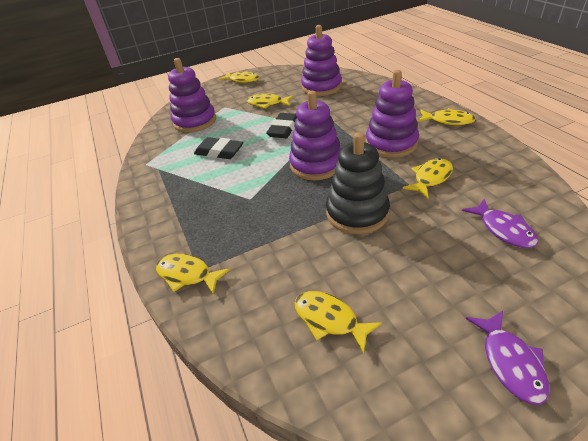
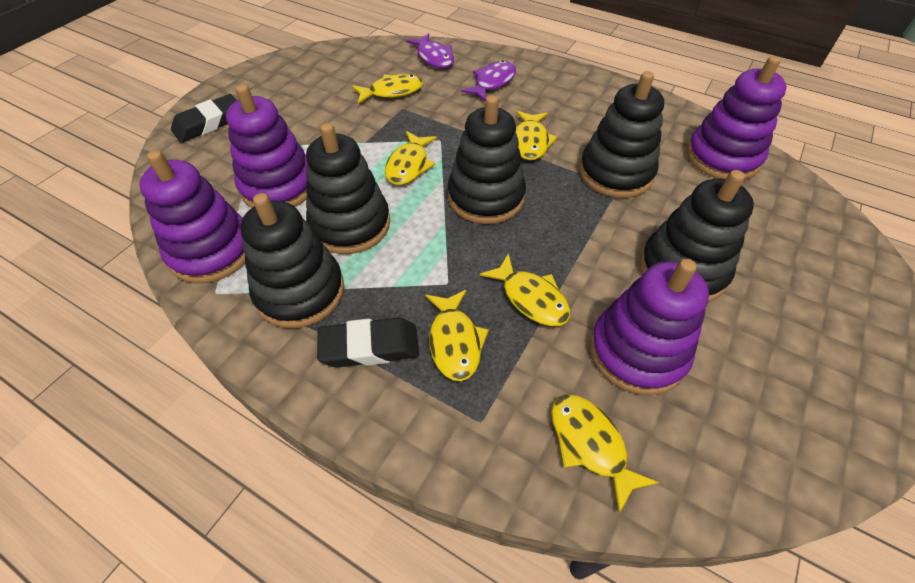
black stacking toy: 1 -> 5

